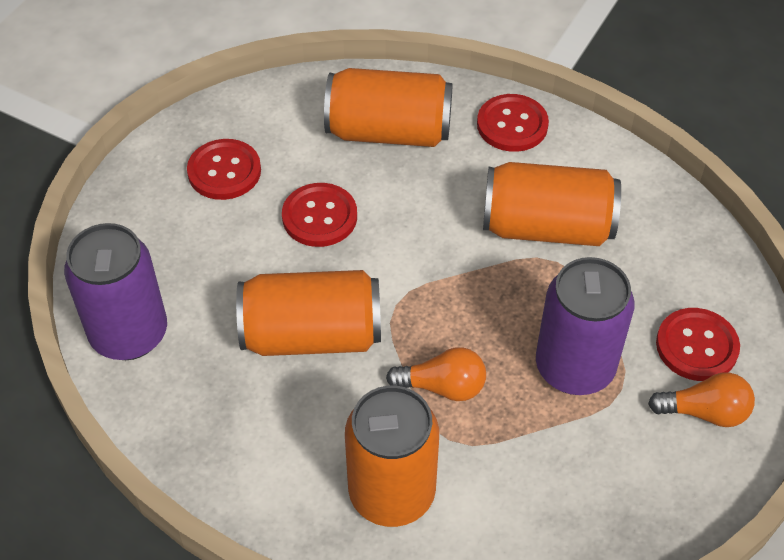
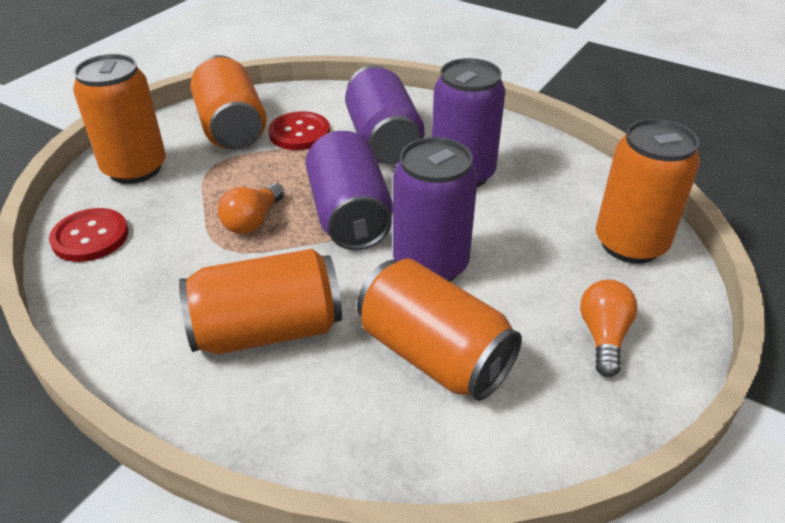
orange can: 4 -> 5
purple can: 2 -> 4
red button: 4 -> 2

